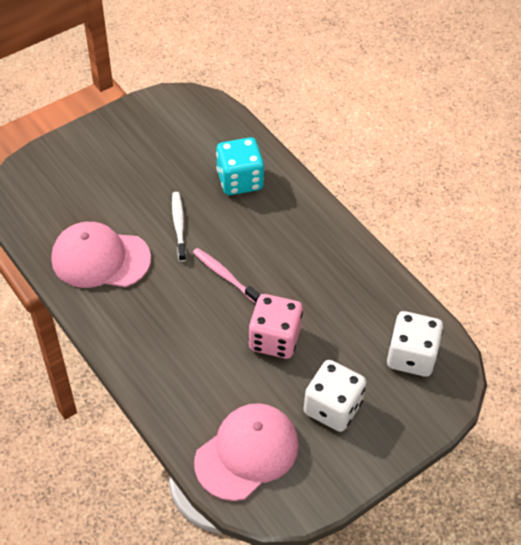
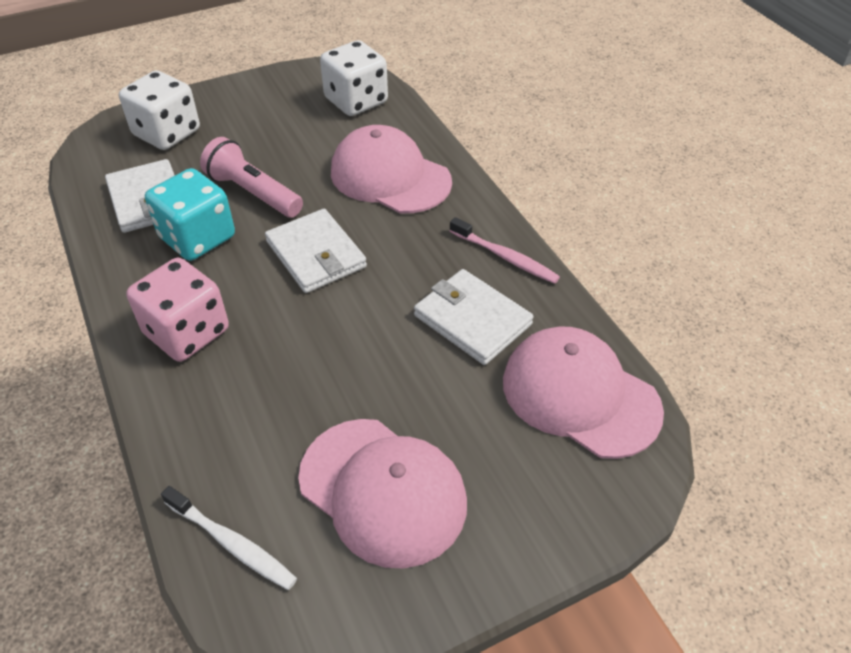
pink cap: 2 -> 3
pink flashlight: 0 -> 1
white wallet: 0 -> 3

